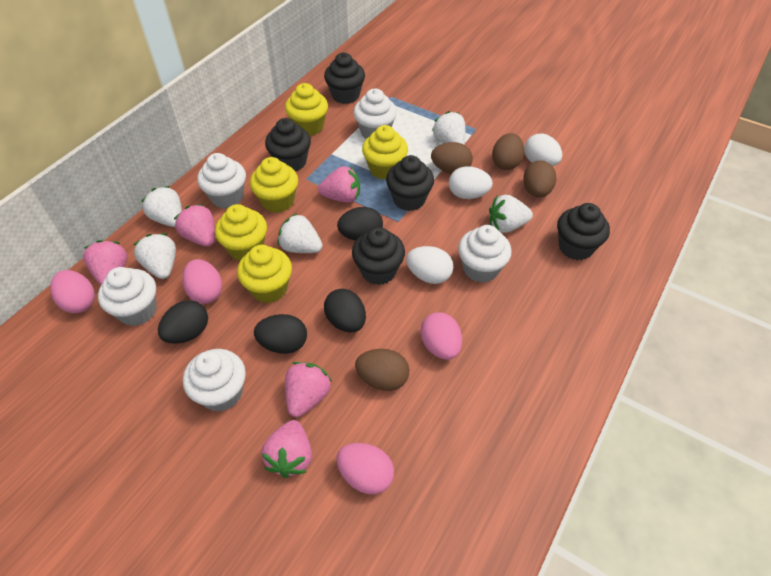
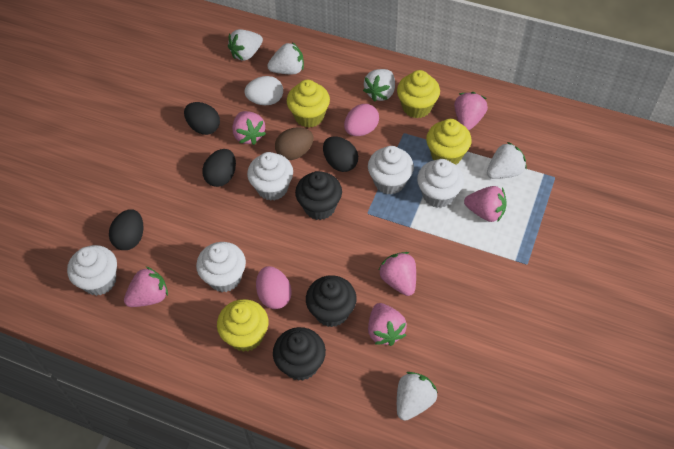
black cupcake: 5 -> 3
brown egg: 4 -> 1
pink egg: 4 -> 2
pink strawberry: 5 -> 6
white egg: 3 -> 1
yellow cupcake: 5 -> 4

